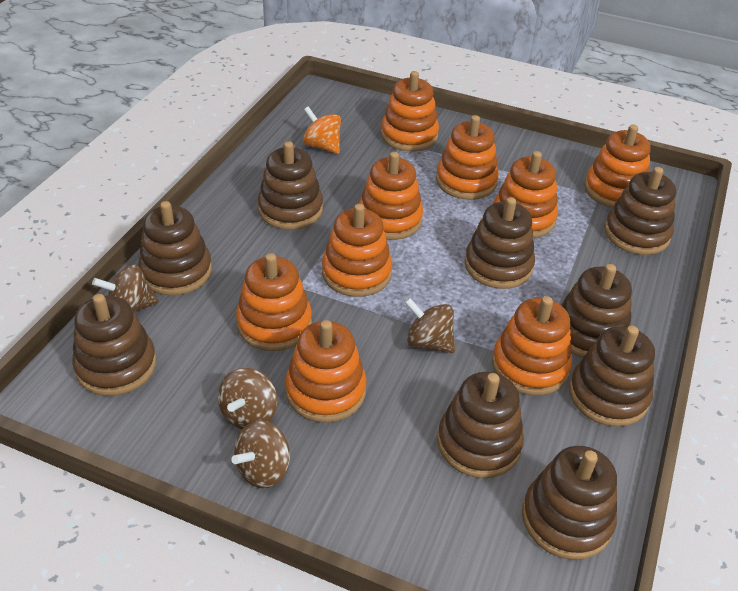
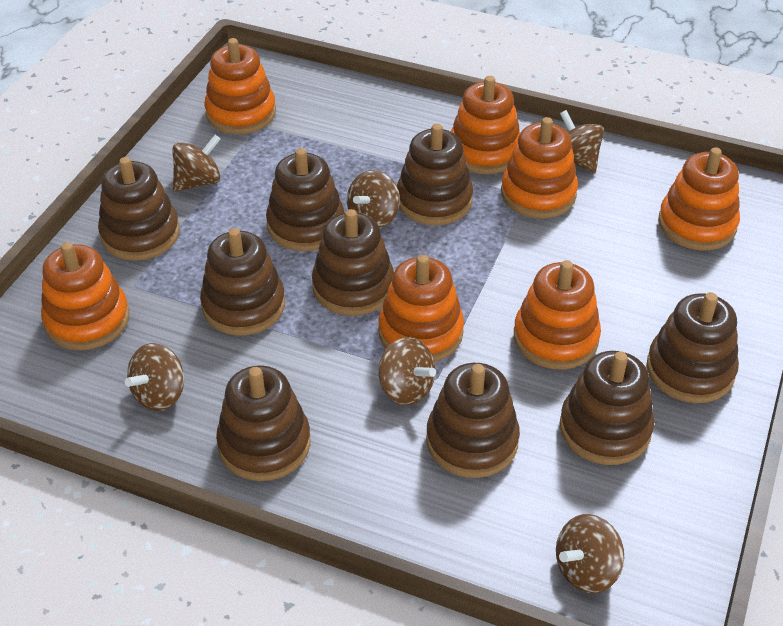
brown spinning top: 4 -> 6
orange spinning top: 1 -> 0
orange stacking toy: 9 -> 7

